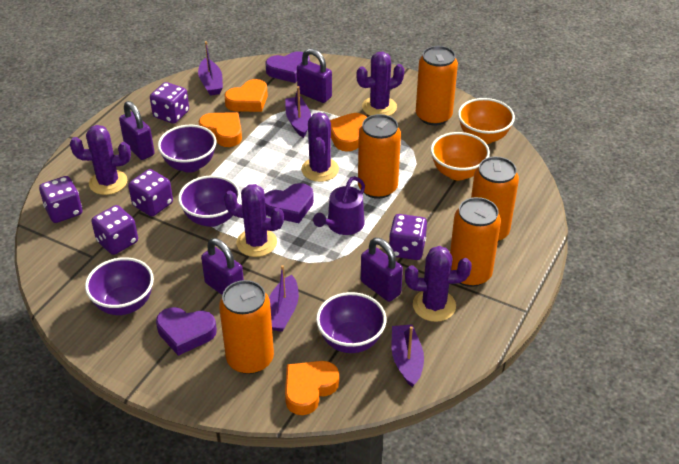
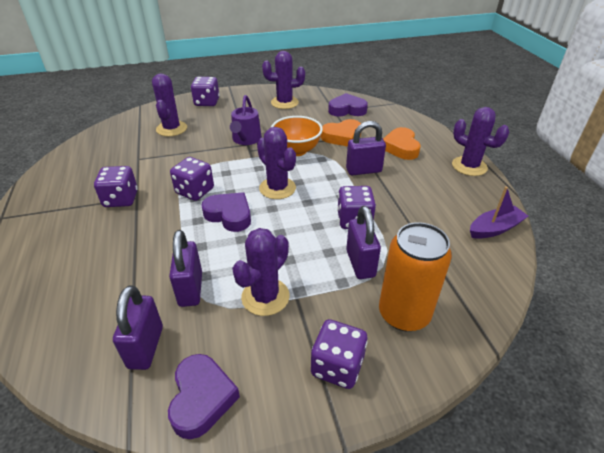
orange bowl: 2 -> 1
orange can: 5 -> 1
orange heart: 4 -> 2
purple boat: 4 -> 1
purple bowl: 4 -> 0

